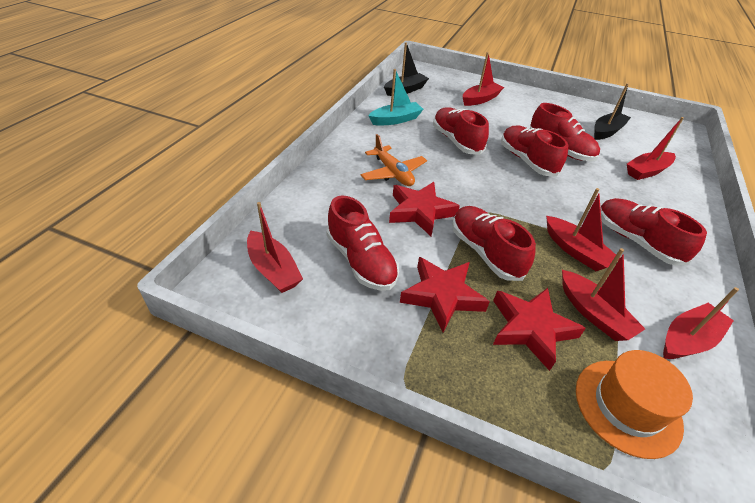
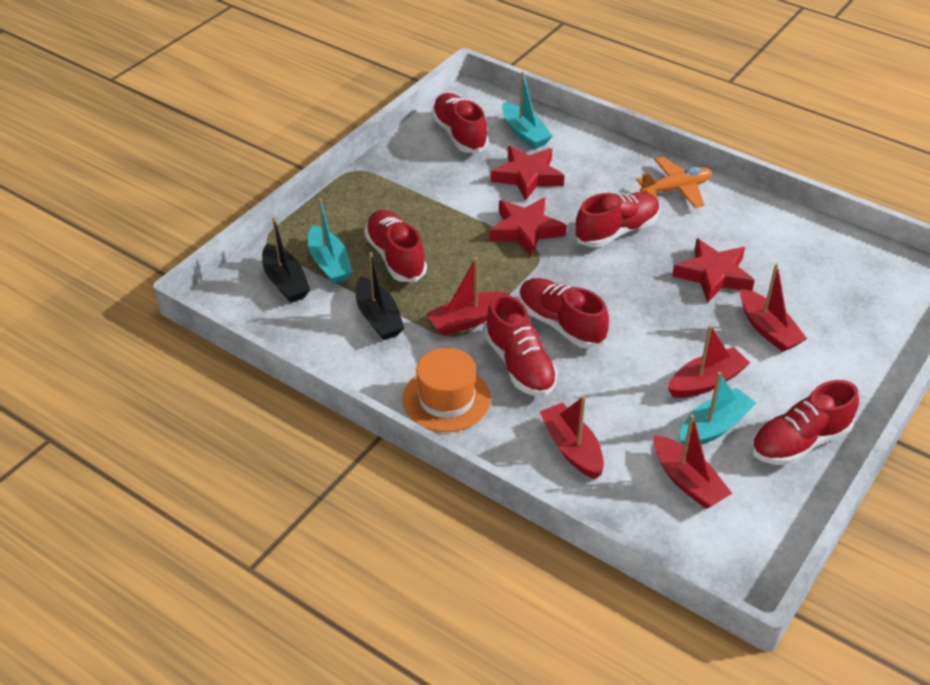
red boat: 6 -> 5
turquoise boat: 1 -> 3

